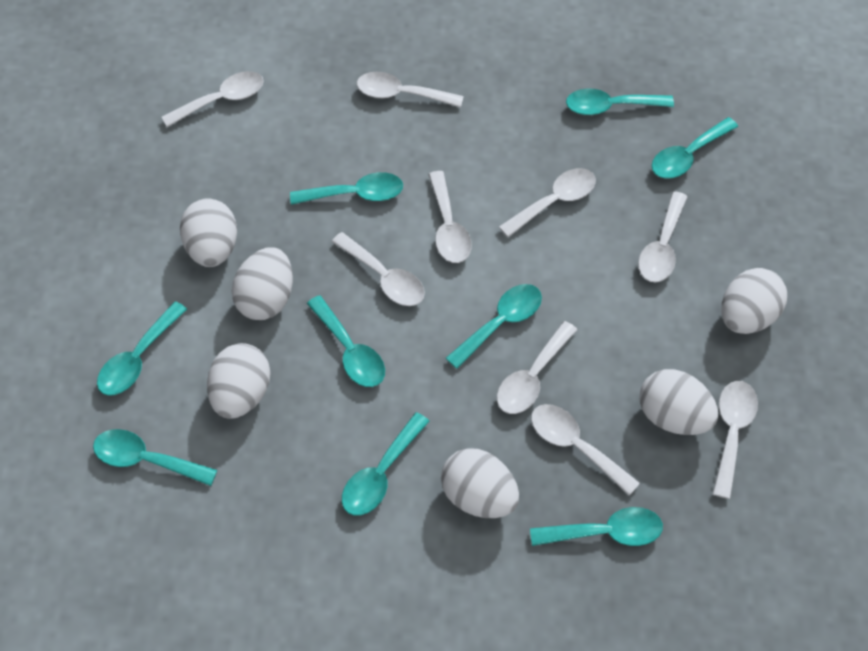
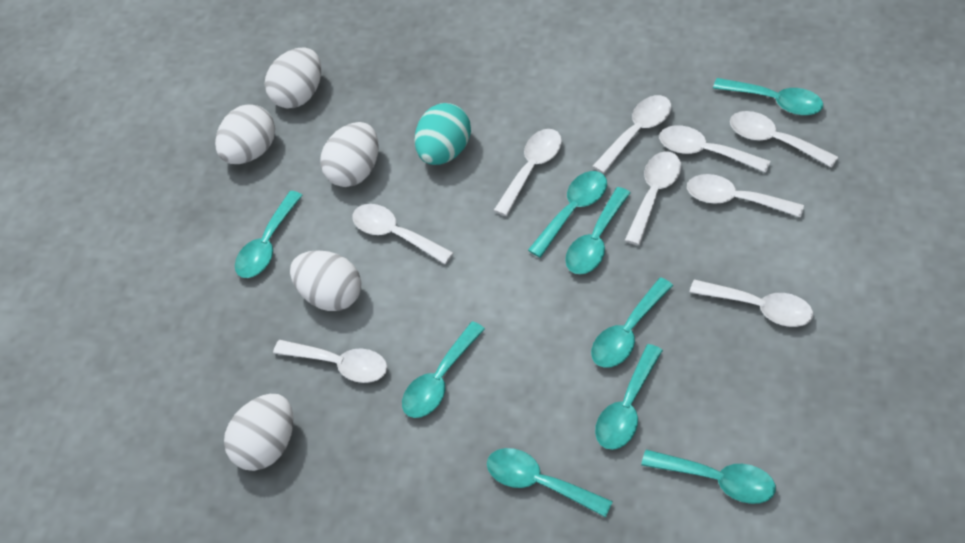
turquoise egg: 0 -> 1
white egg: 6 -> 5

